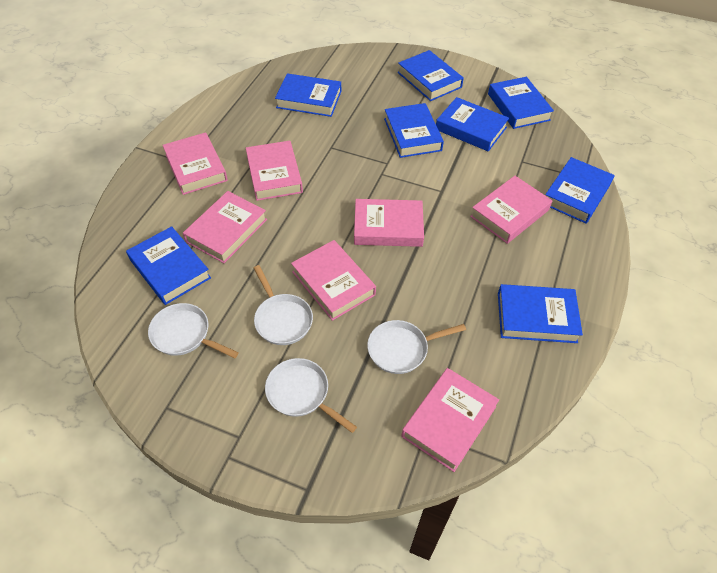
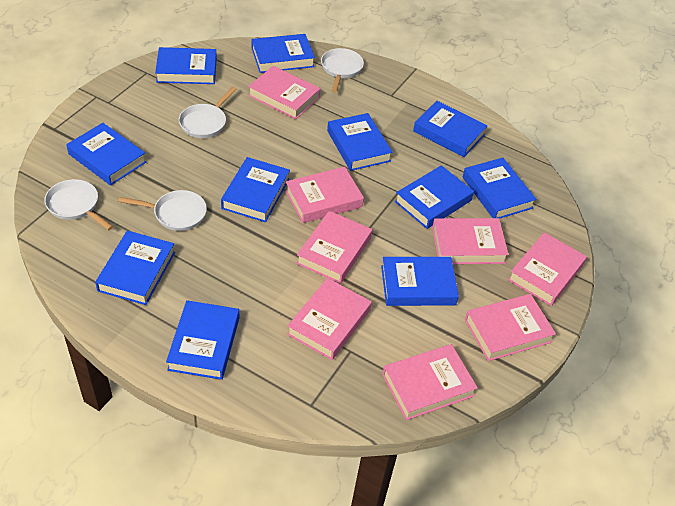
blue book: 8 -> 11
pink book: 7 -> 8

